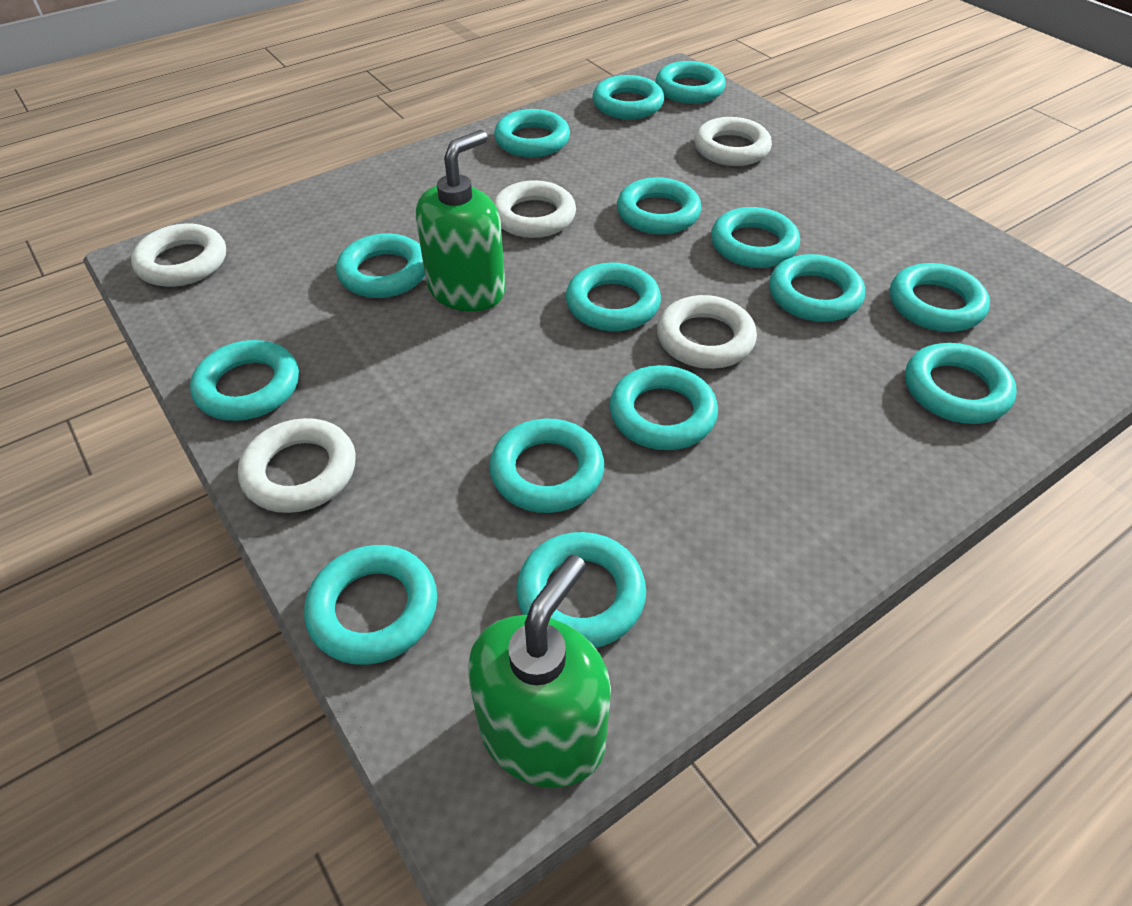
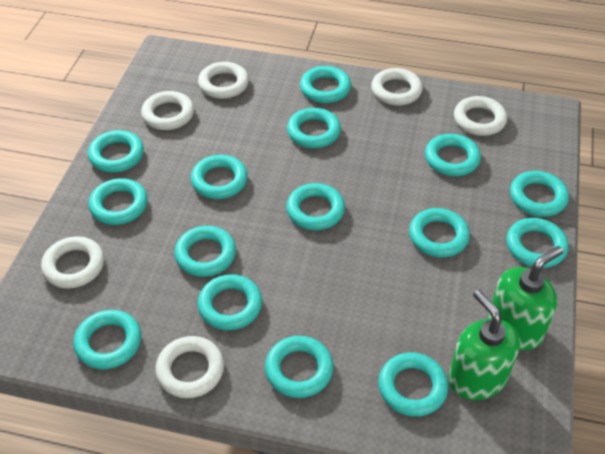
white ring: 5 -> 6

